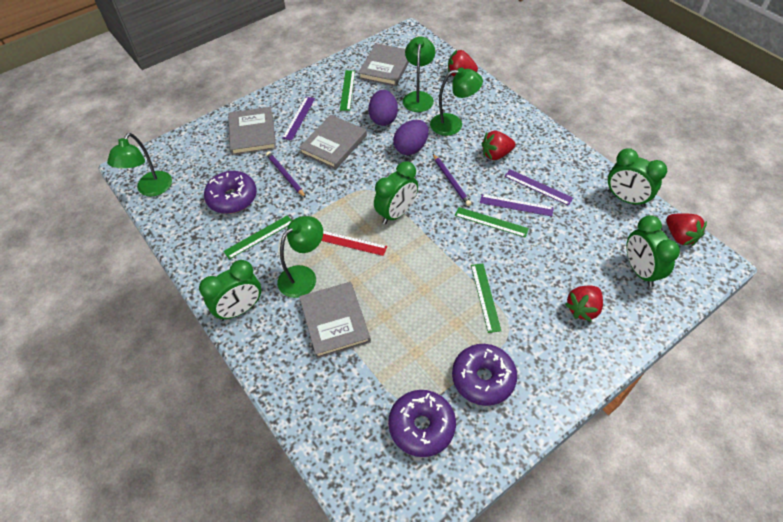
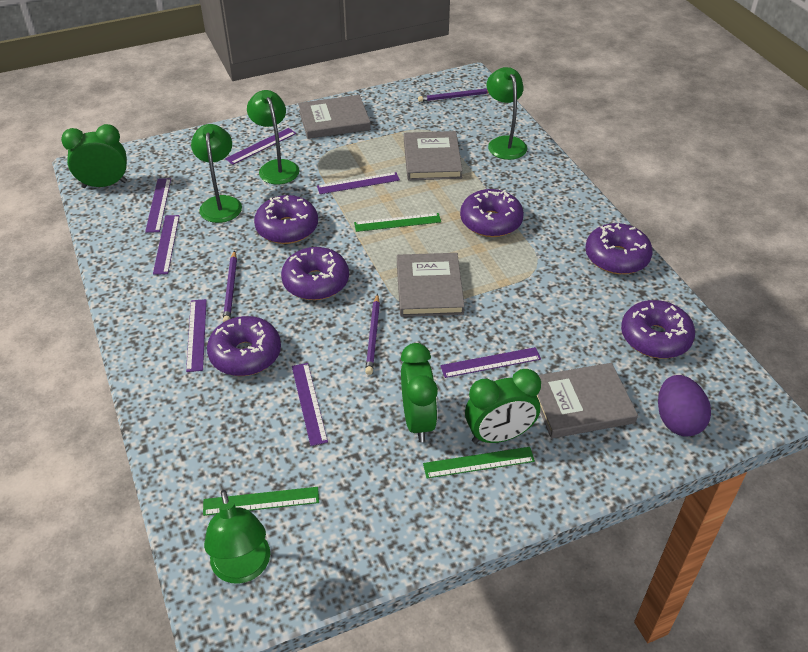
green clock: 4 -> 3
green ruler: 4 -> 3
purple donut: 3 -> 6
purple egg: 2 -> 1
purple pencil: 2 -> 3
purple ruler: 3 -> 7
red ruler: 1 -> 0
red strawberry: 4 -> 0

